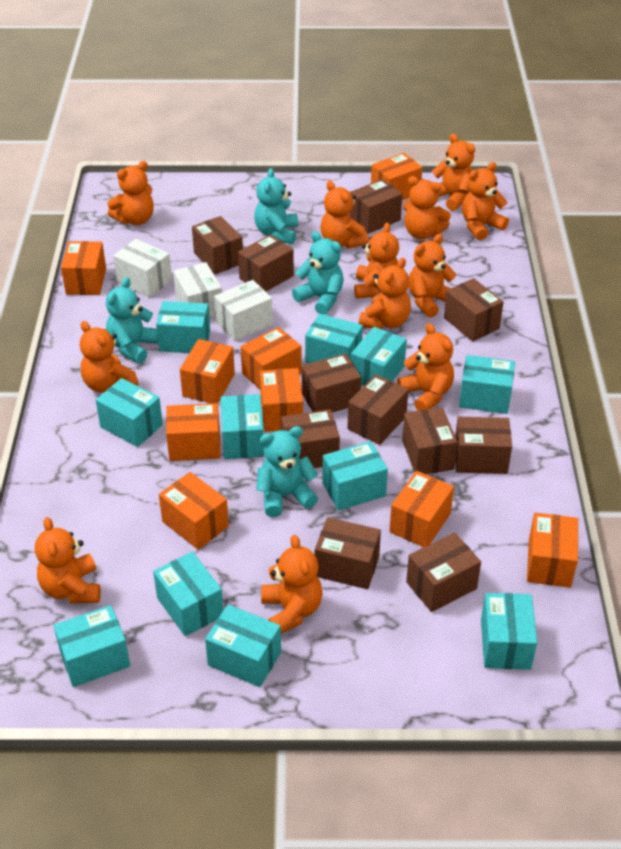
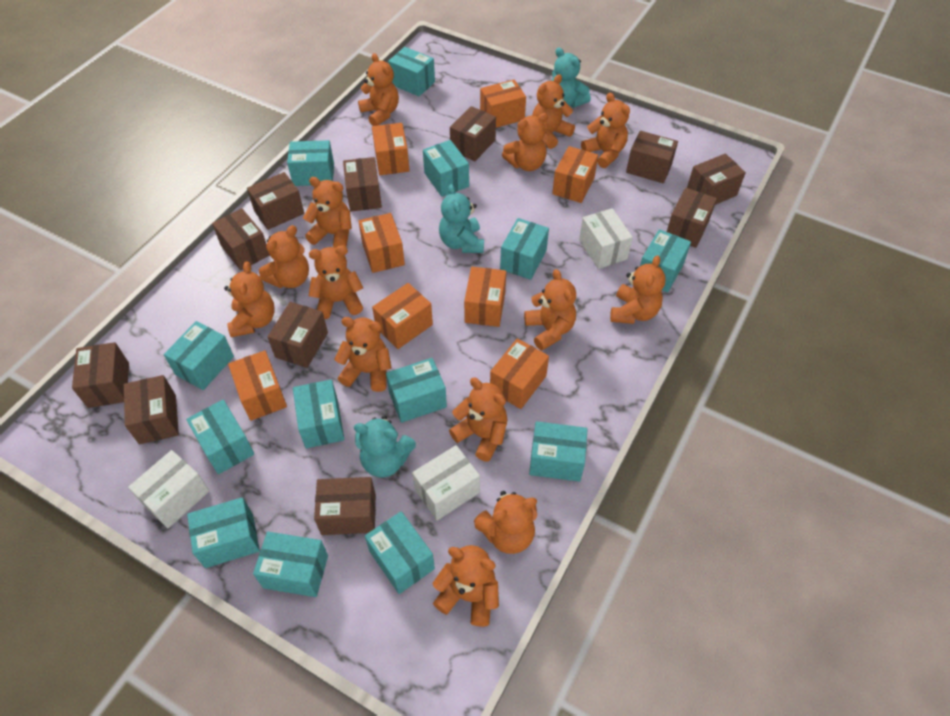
orange box: 9 -> 8
orange teddy bear: 12 -> 14
turquoise box: 11 -> 13
turquoise teddy bear: 4 -> 3

